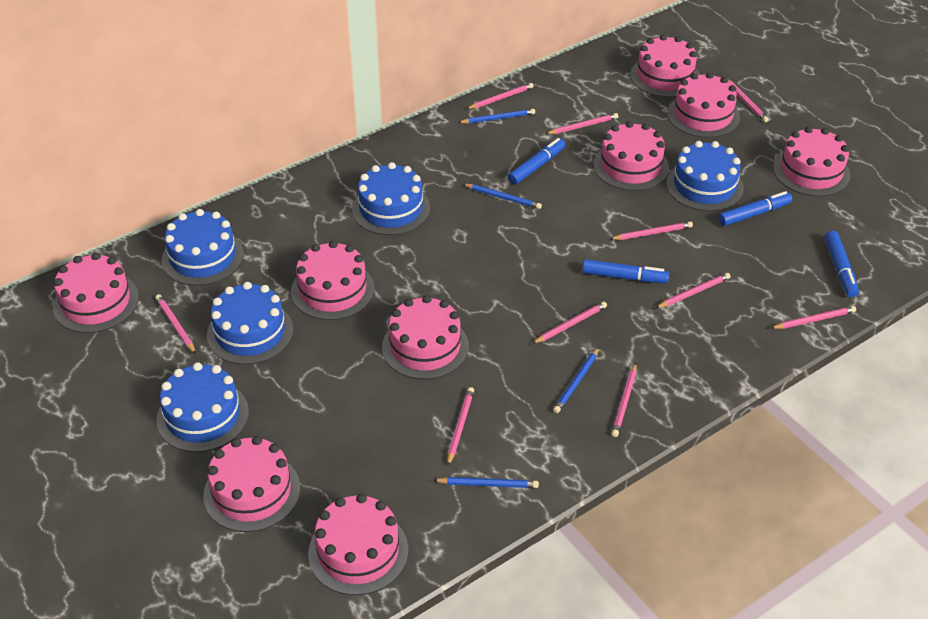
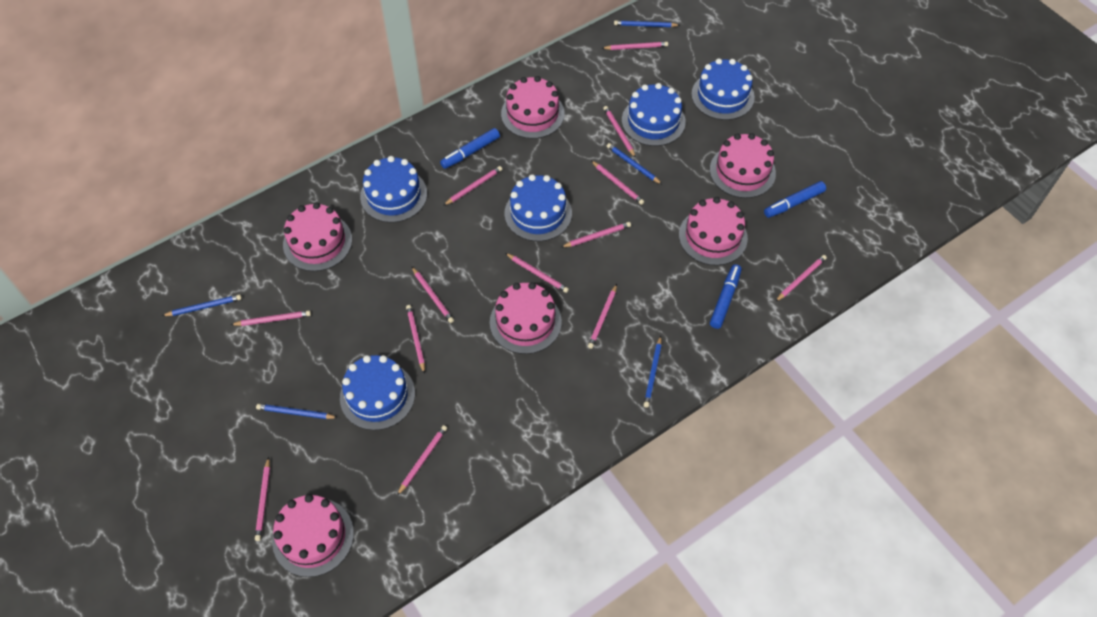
blue marker: 4 -> 3
blue pencil: 4 -> 5
pink cake: 9 -> 6
pink pencil: 10 -> 13

